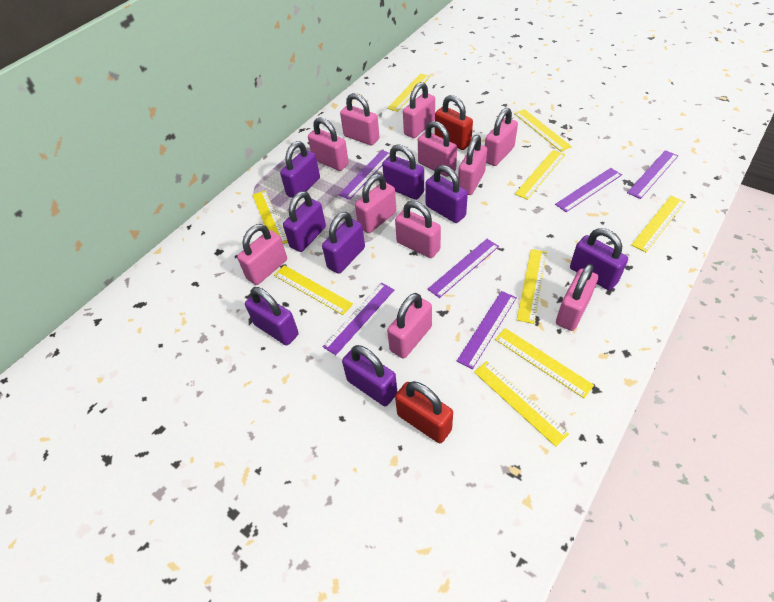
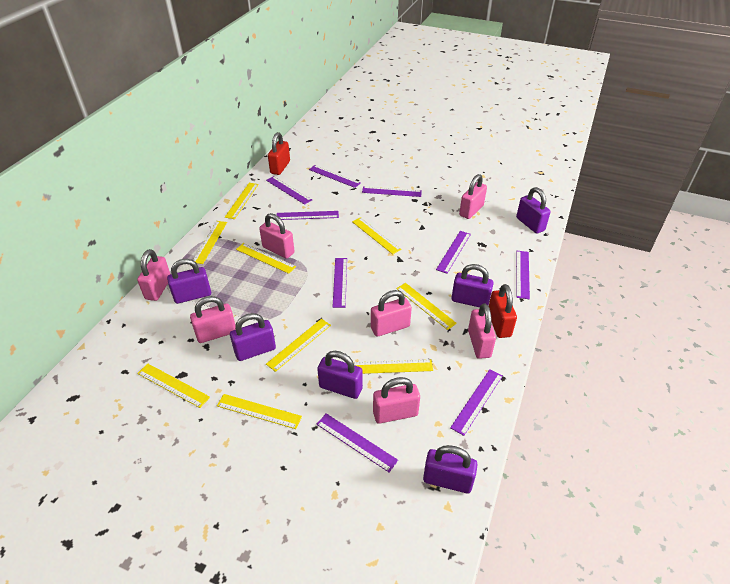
pink padlock: 11 -> 7
purple padlock: 8 -> 6
purple ruler: 6 -> 9

